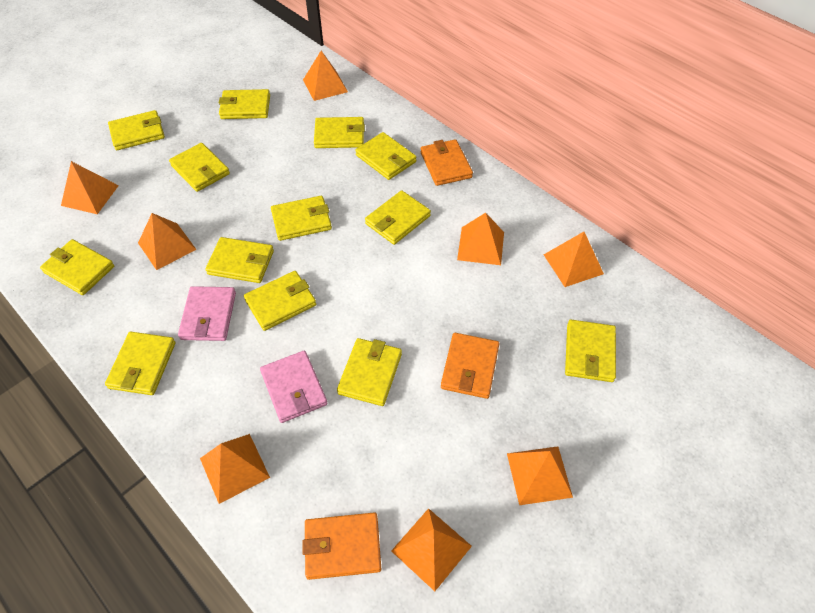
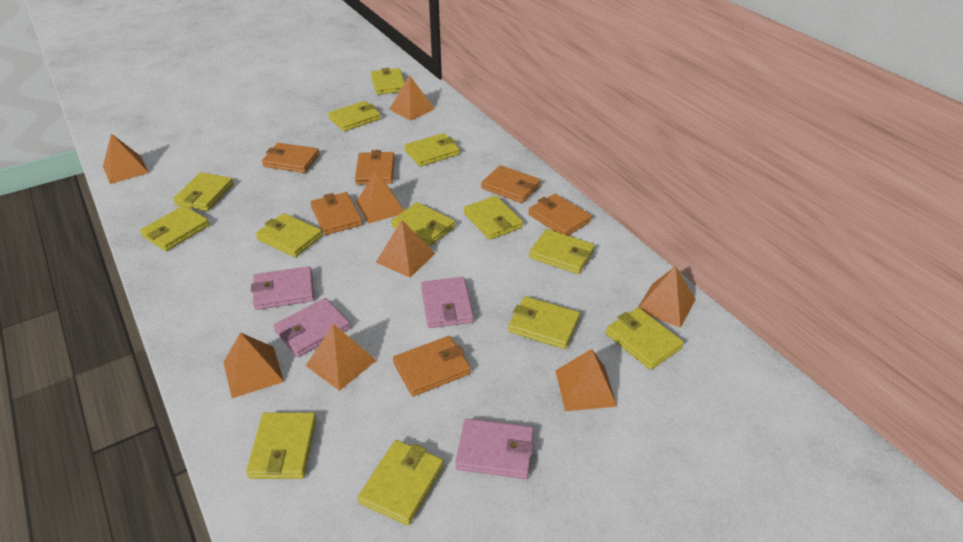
orange wallet: 3 -> 6
pink wallet: 2 -> 4

